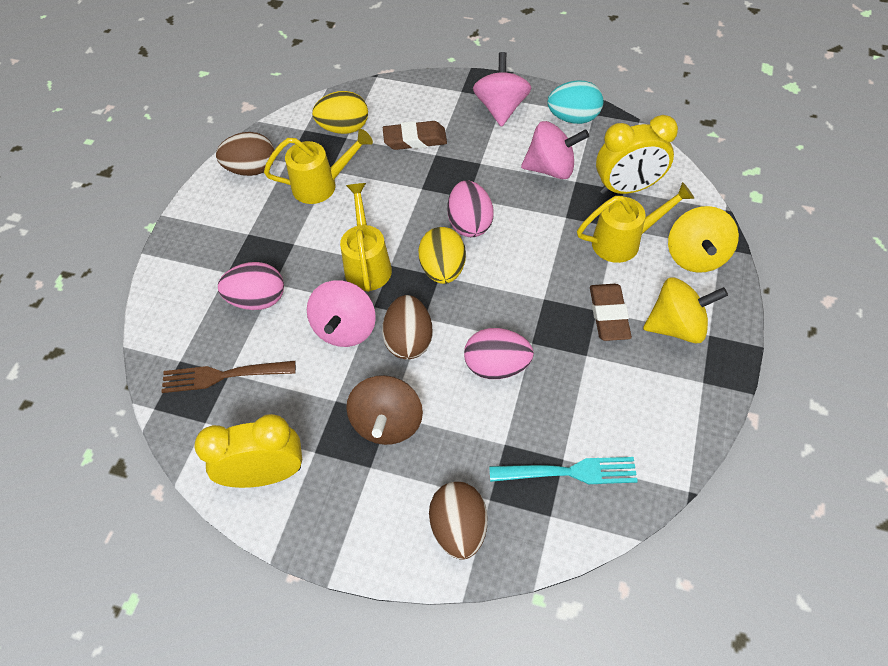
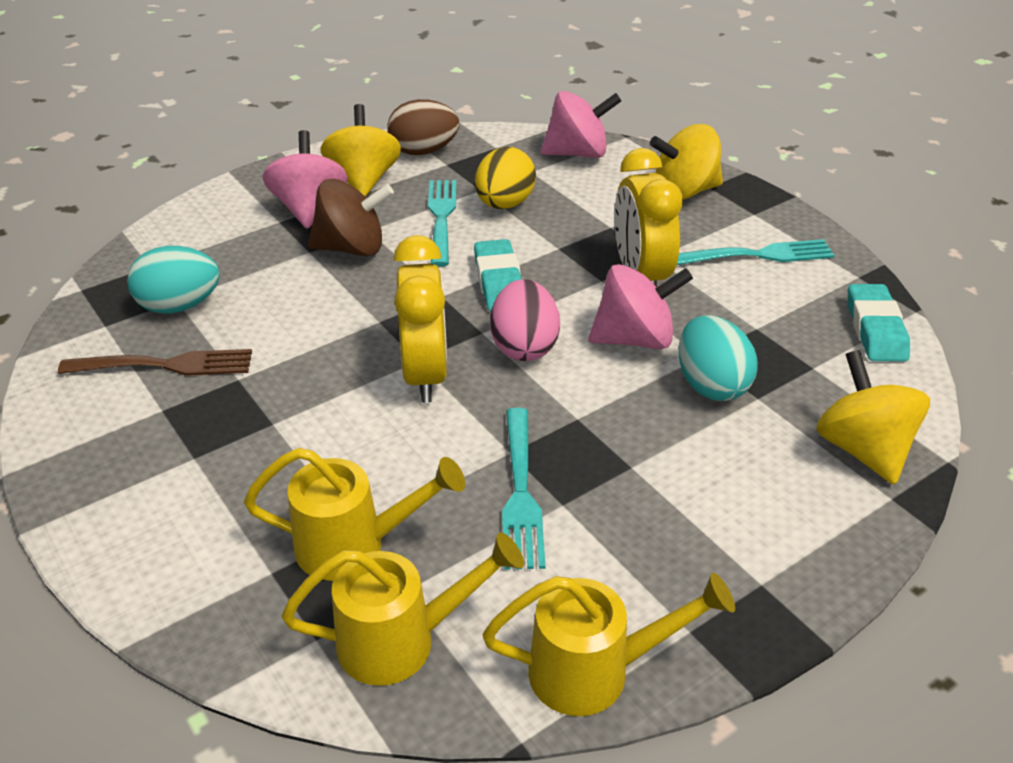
brown egg: 3 -> 1
brown eraser: 2 -> 0
pink egg: 3 -> 1
turquoise egg: 1 -> 2
turquoise eraser: 0 -> 2
turquoise fork: 1 -> 3
yellow egg: 2 -> 1
yellow spinning top: 2 -> 3

